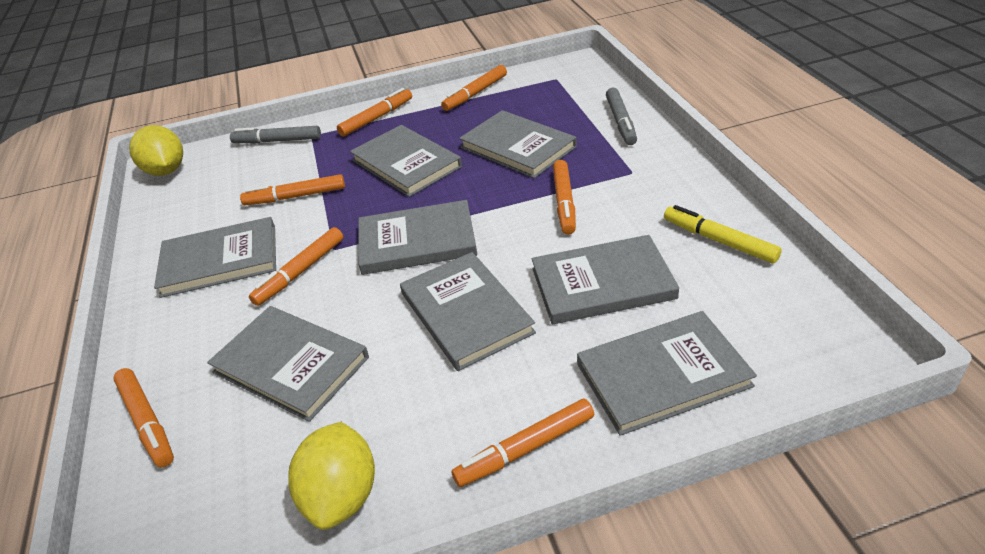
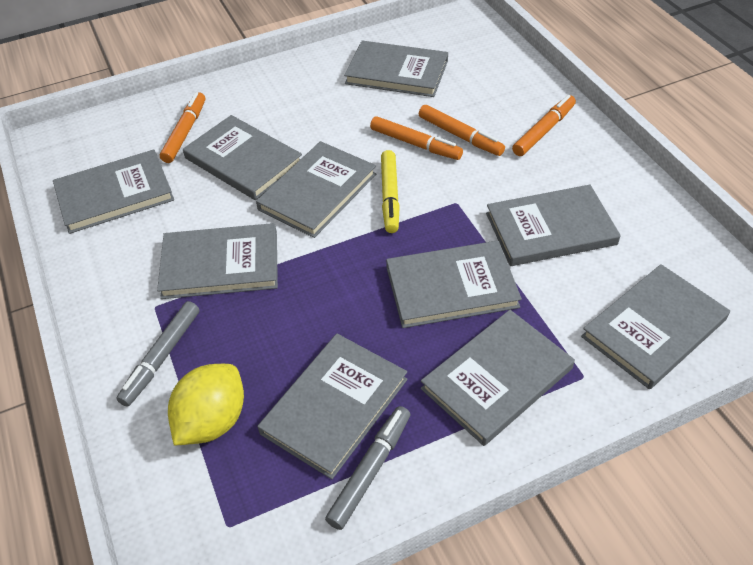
grey book: 8 -> 10
orange marker: 7 -> 4
yellow lemon: 2 -> 1

